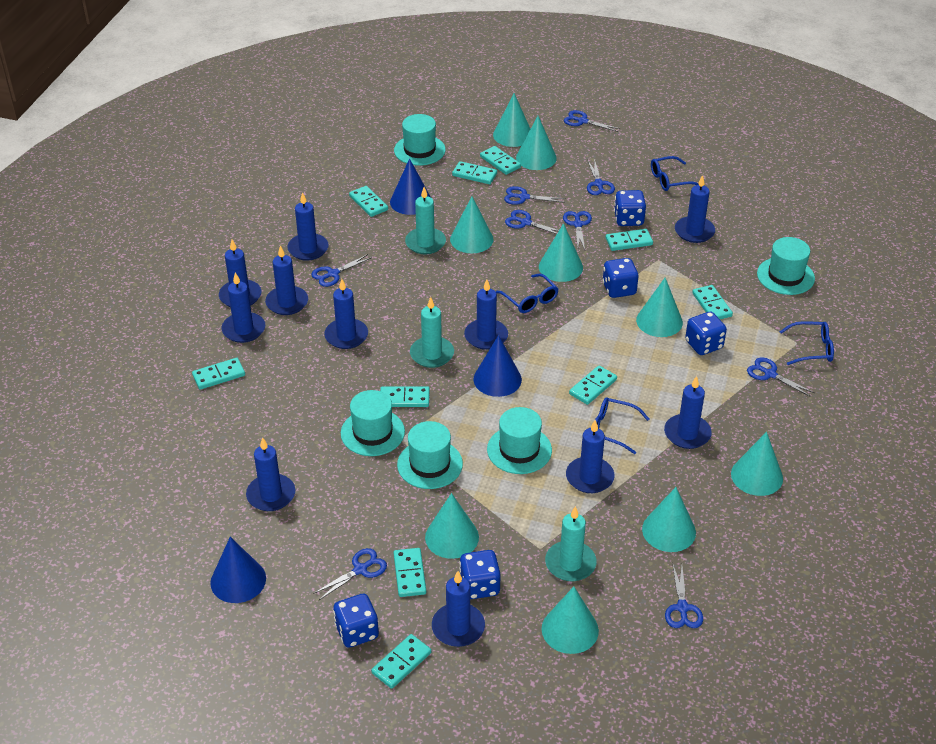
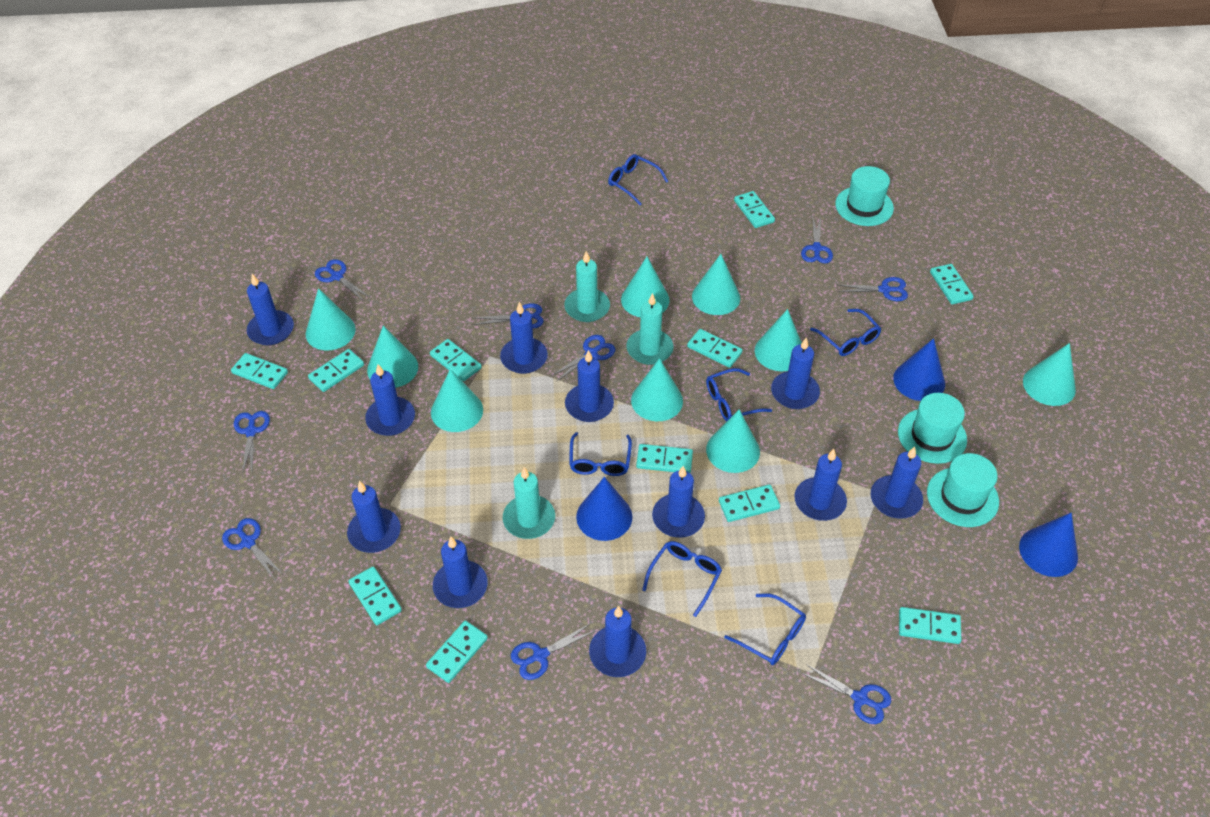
blue dice: 5 -> 0
blue glasses: 4 -> 6
turquoise domino: 10 -> 11
turquoise hat: 5 -> 3

